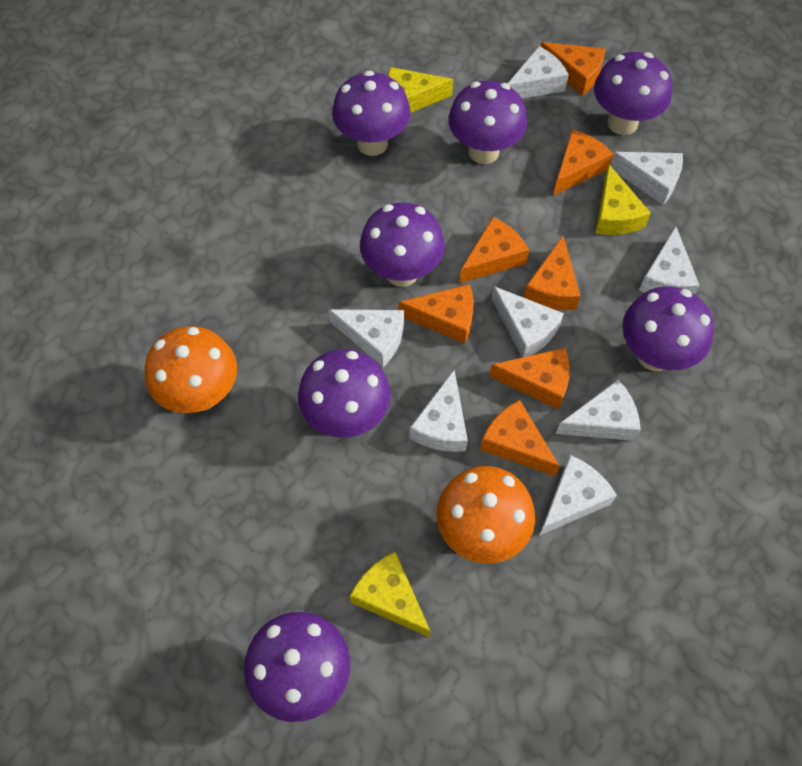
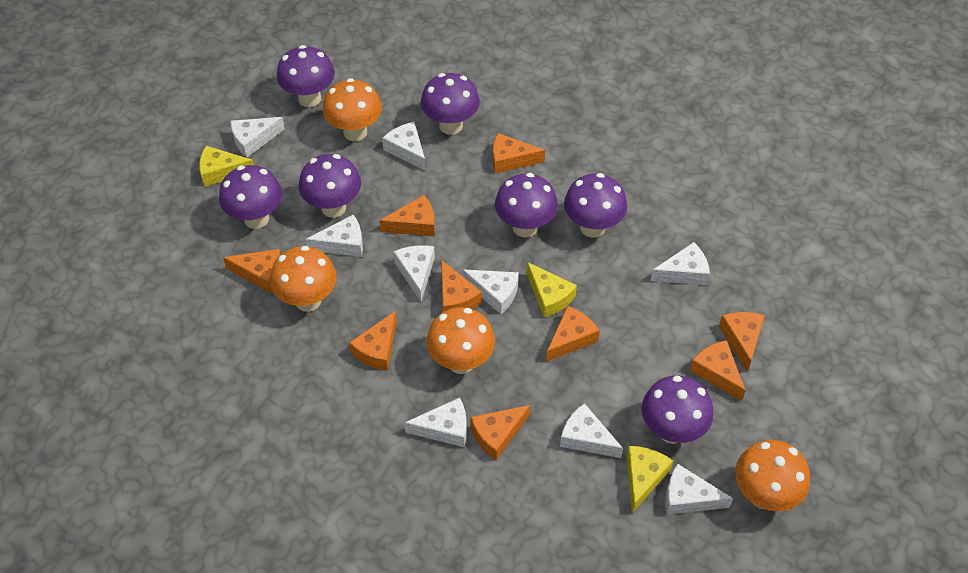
orange cheese: 7 -> 9
orange mushroom: 2 -> 4
white cheese: 8 -> 9

